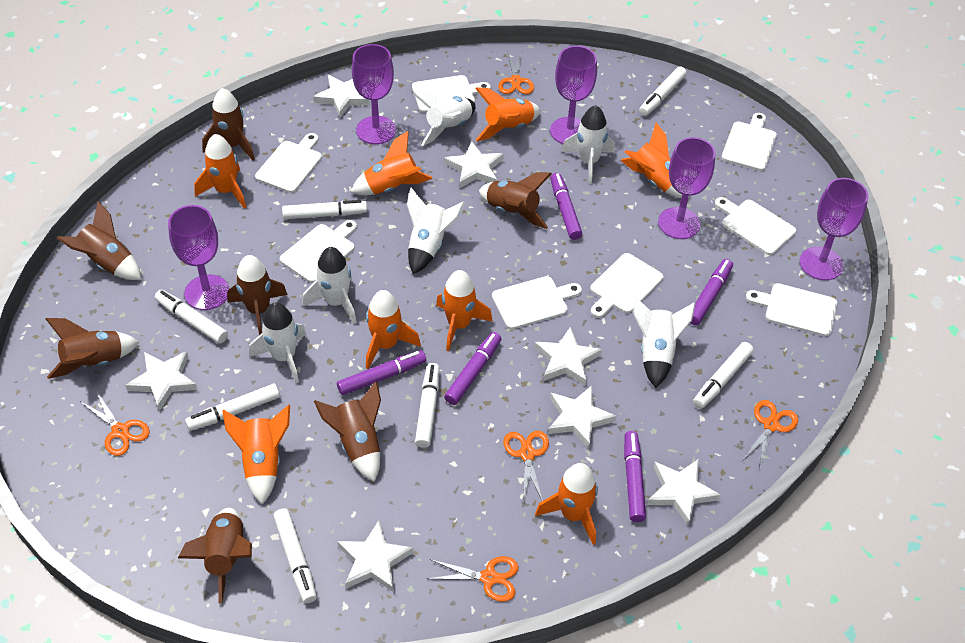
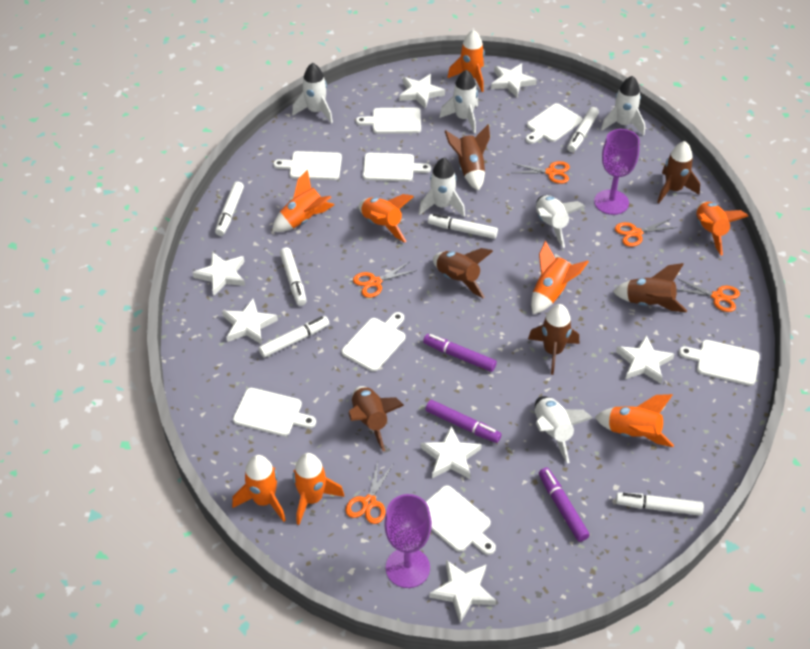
brown rocket: 7 -> 6
purple goblet: 5 -> 2
purple marker: 5 -> 3
white marker: 7 -> 6

